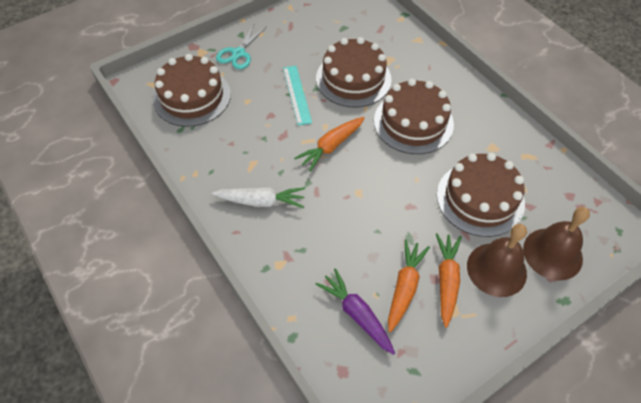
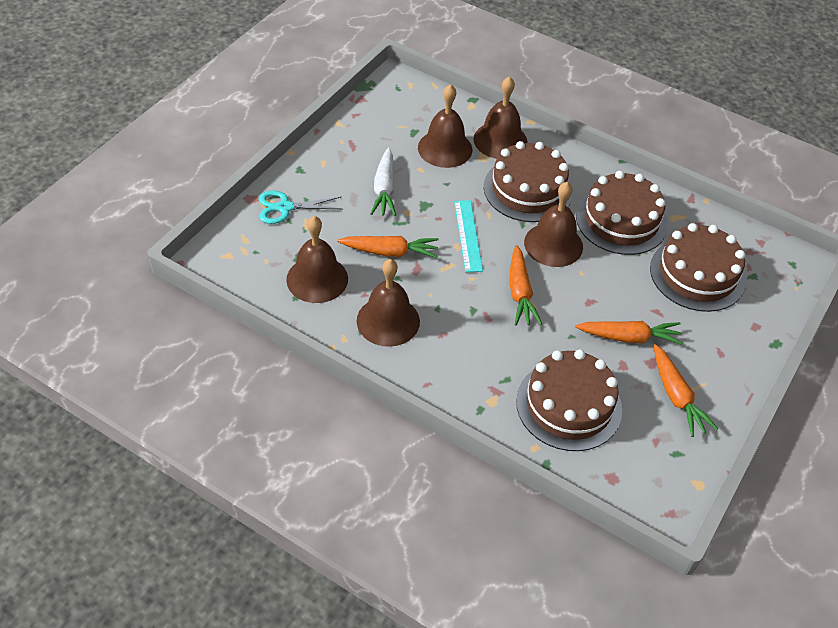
brown bell: 2 -> 5
orange carrot: 3 -> 4
purple carrot: 1 -> 0

